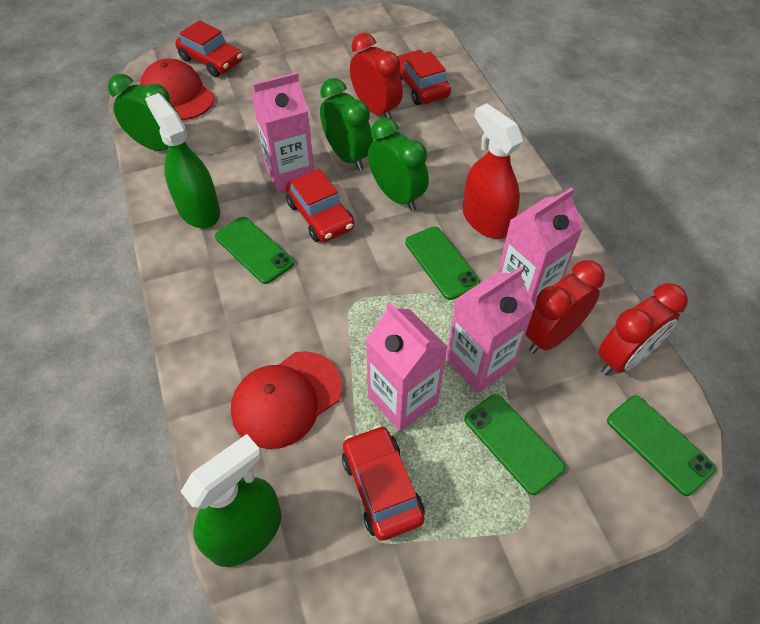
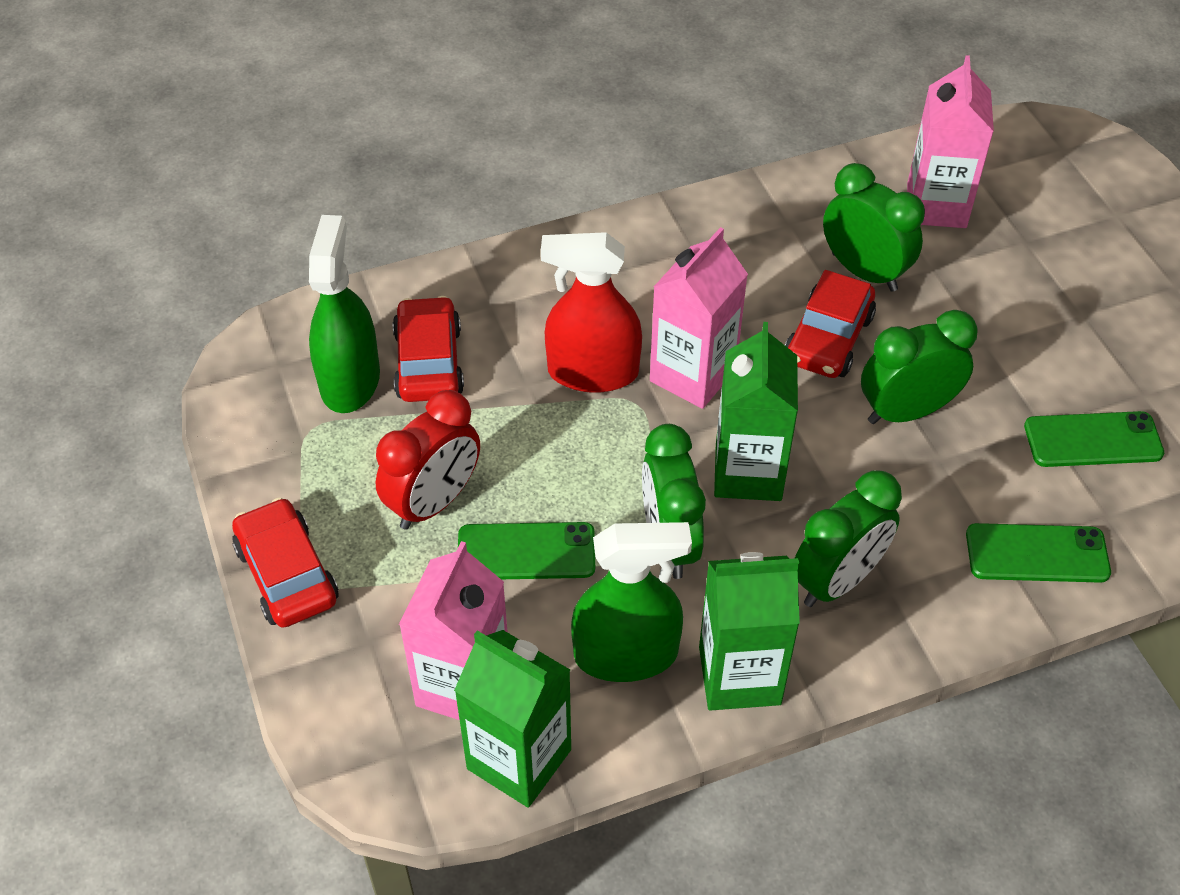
green carton: 0 -> 3
green clock: 3 -> 4
green phone: 4 -> 3
pink carton: 4 -> 3
red cap: 2 -> 0
red car: 4 -> 3
red clock: 3 -> 1

